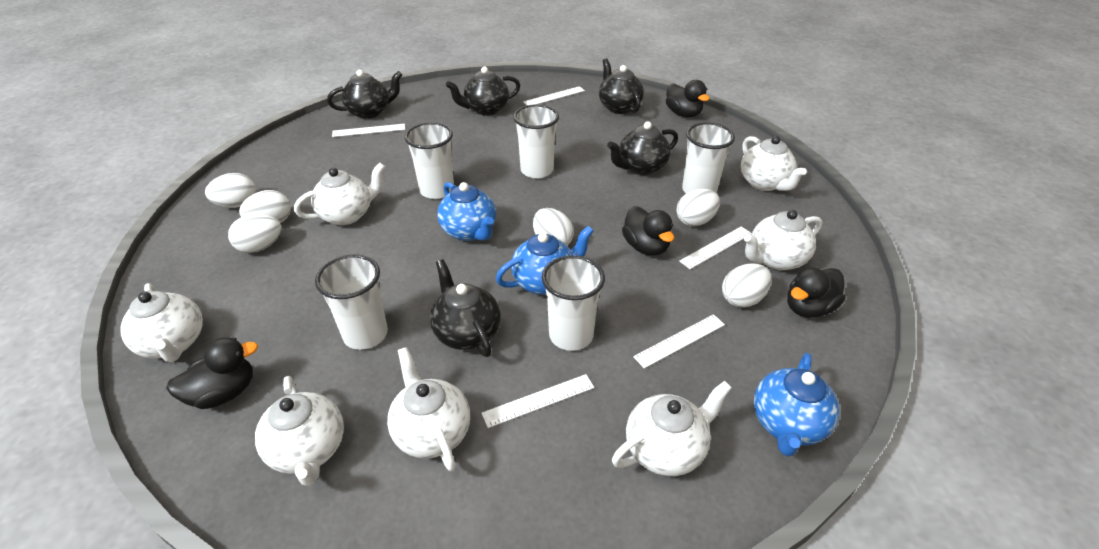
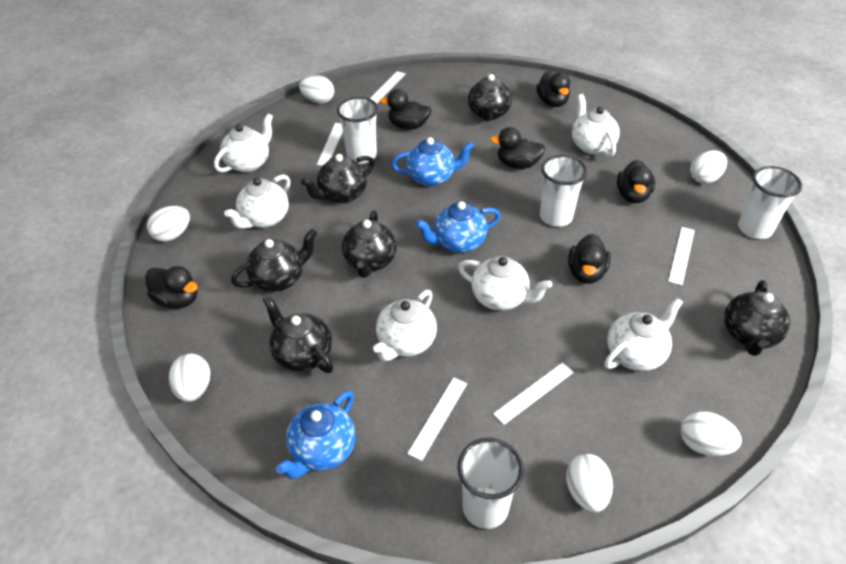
black duck: 4 -> 6
black teapot: 5 -> 6
white cup: 5 -> 4
white teapot: 7 -> 6

